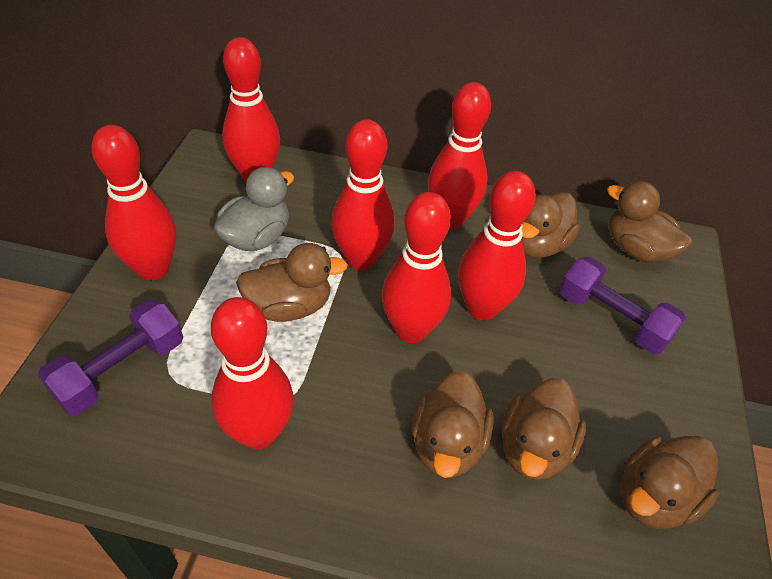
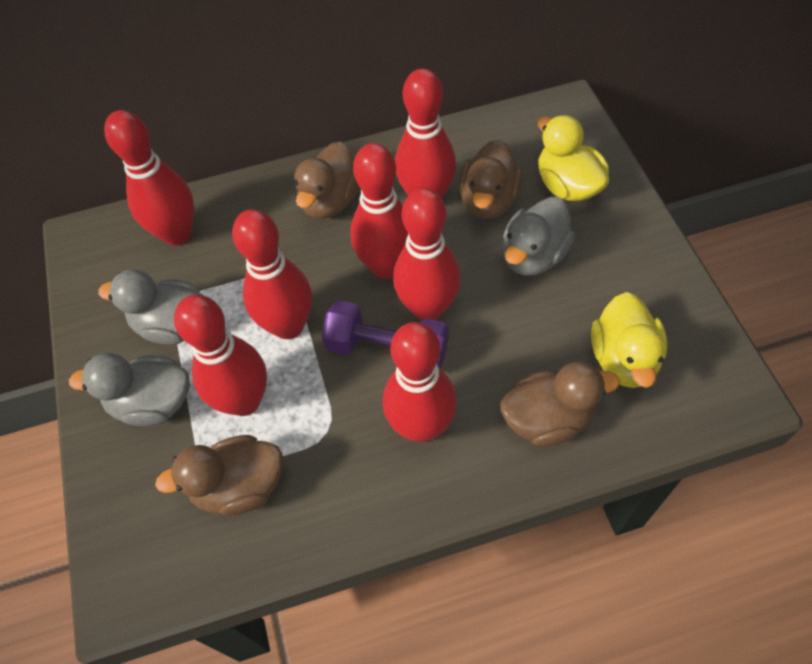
brown duck: 6 -> 4
grey duck: 1 -> 3
purple dumbbell: 2 -> 1
yellow duck: 0 -> 2

